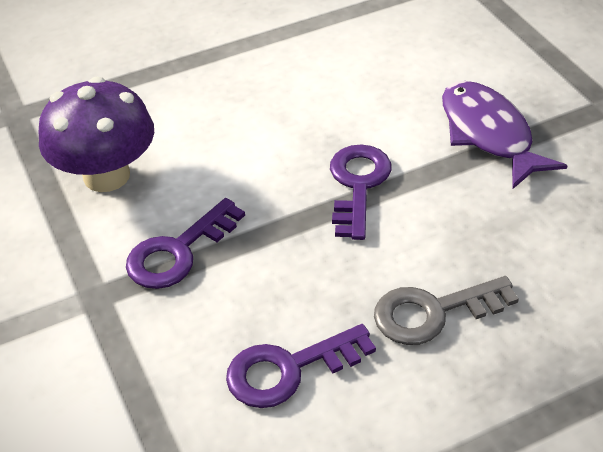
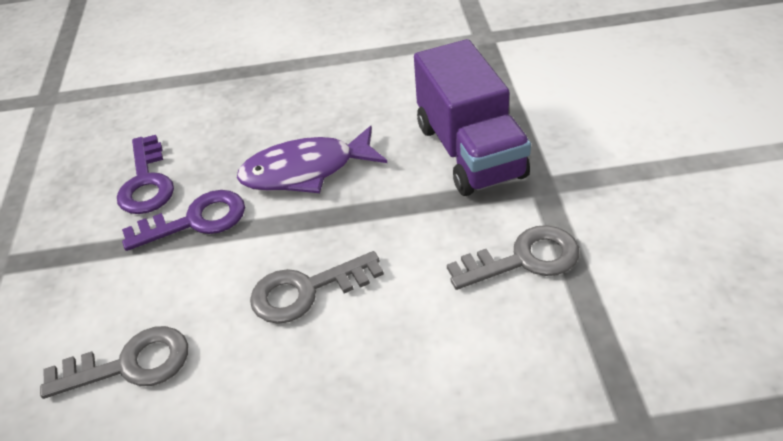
grey key: 1 -> 3
purple key: 3 -> 2
purple mushroom: 1 -> 0
purple truck: 0 -> 1

